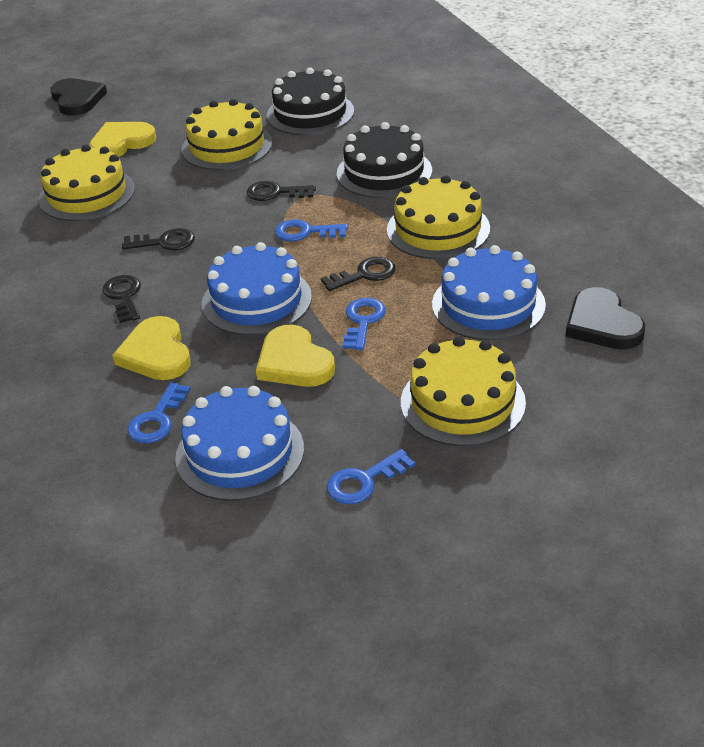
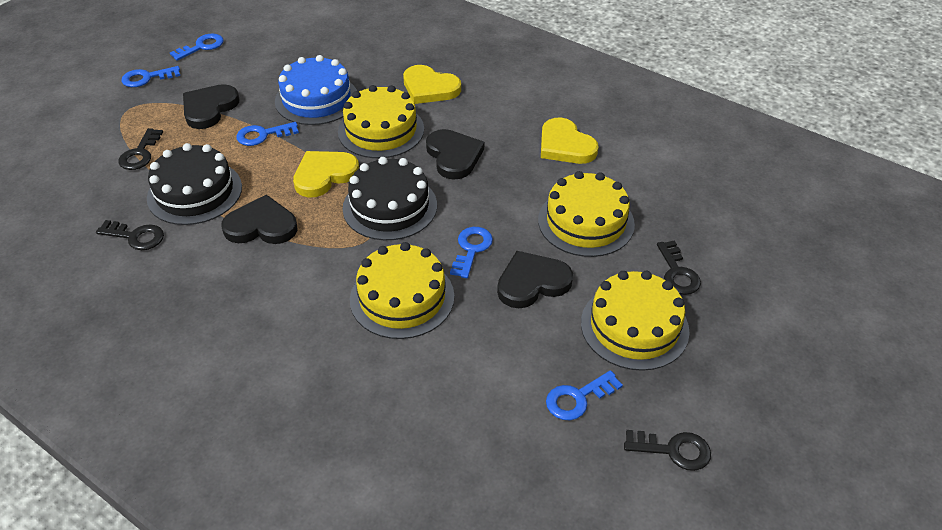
black heart: 2 -> 4
blue cake: 3 -> 1
blue key: 4 -> 5

